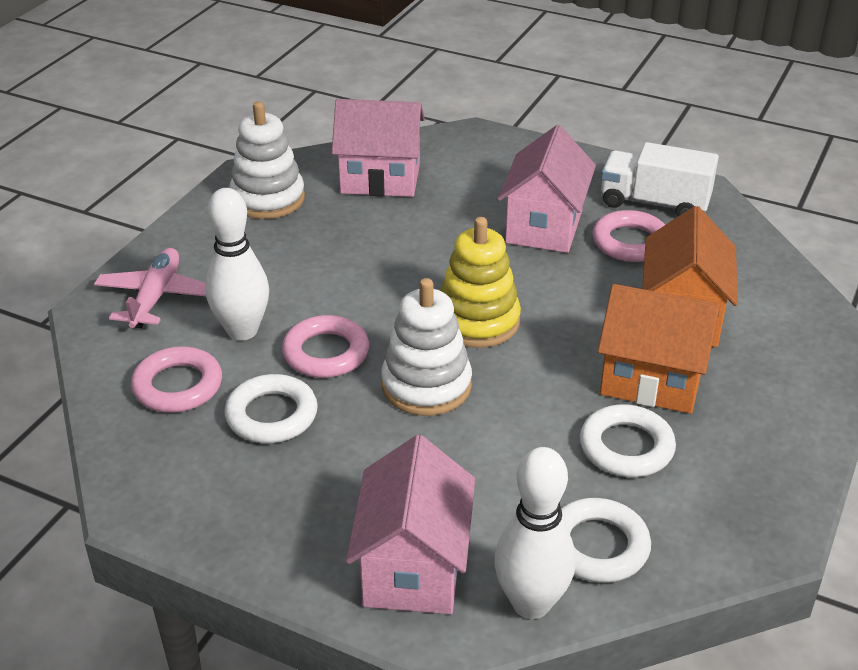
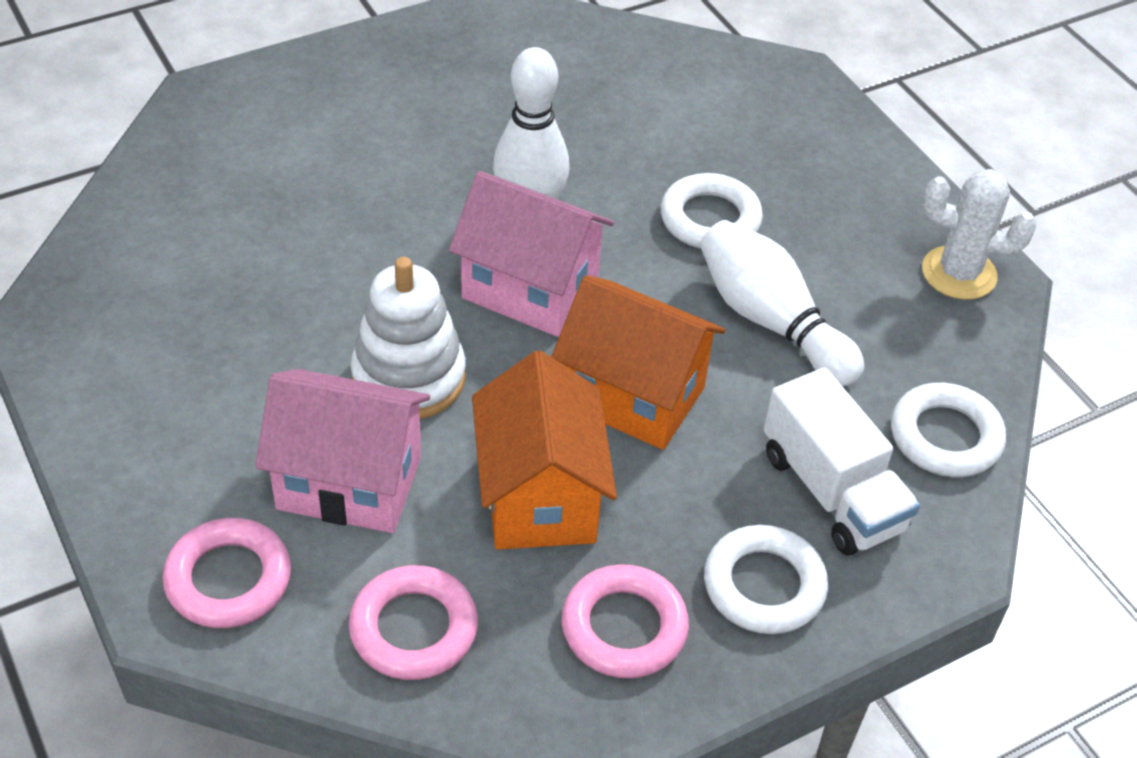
pink house: 3 -> 2
pink plane: 1 -> 0
white cactus: 0 -> 1
white stacking toy: 2 -> 1
yellow stacking toy: 1 -> 0

